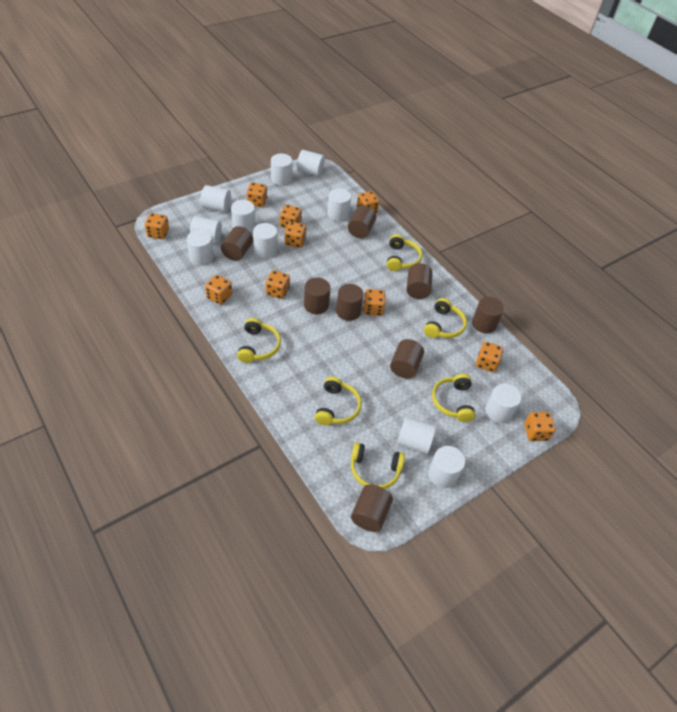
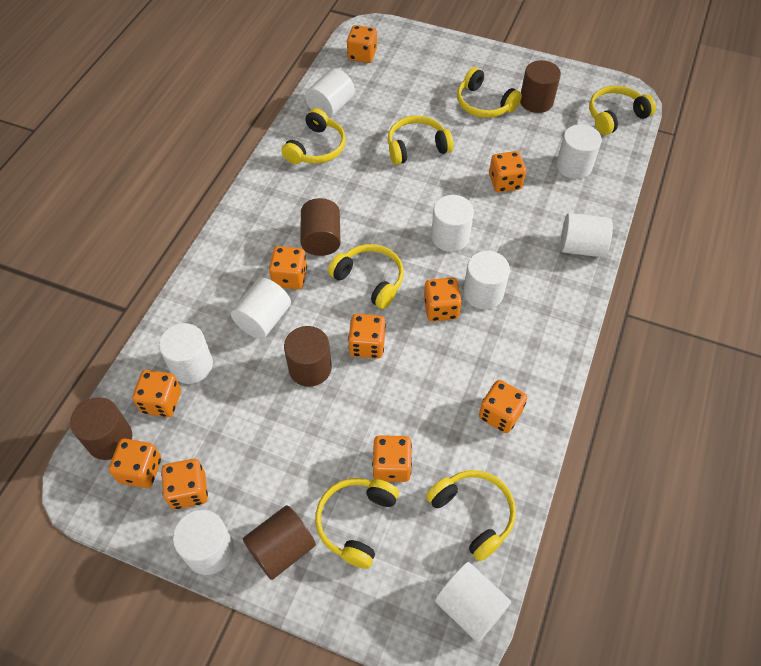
brown cylinder: 8 -> 5
white cylinder: 11 -> 9
yellow headphones: 6 -> 7

